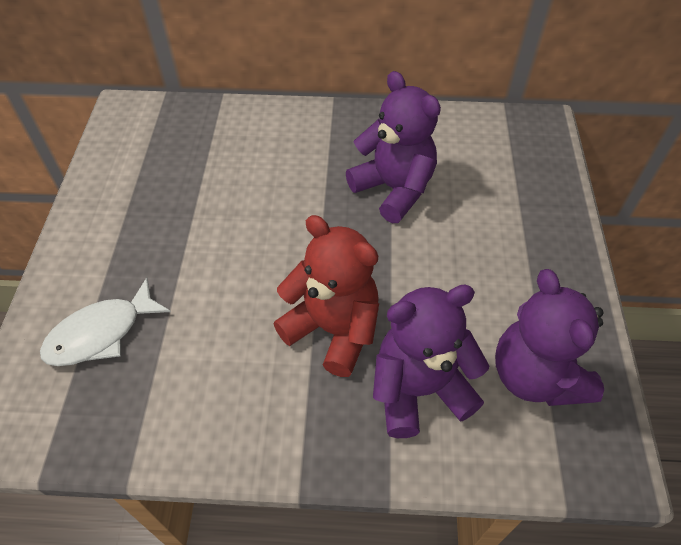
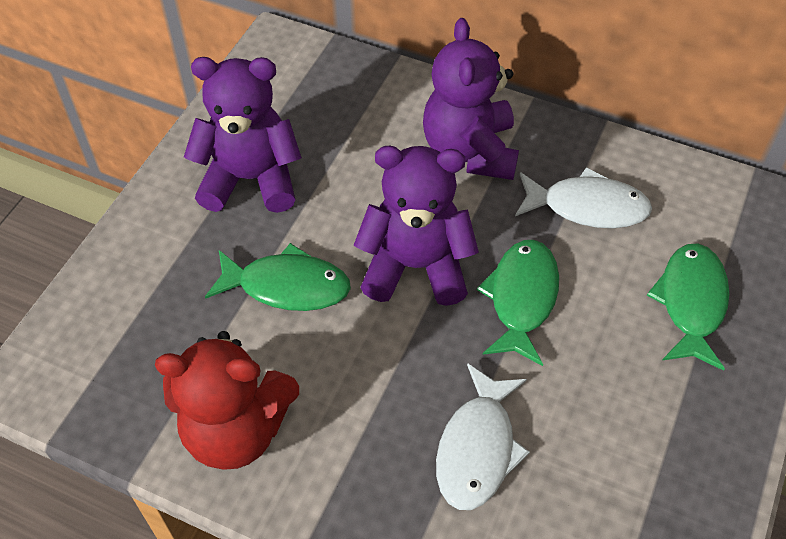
green fish: 0 -> 3
white fish: 1 -> 2

